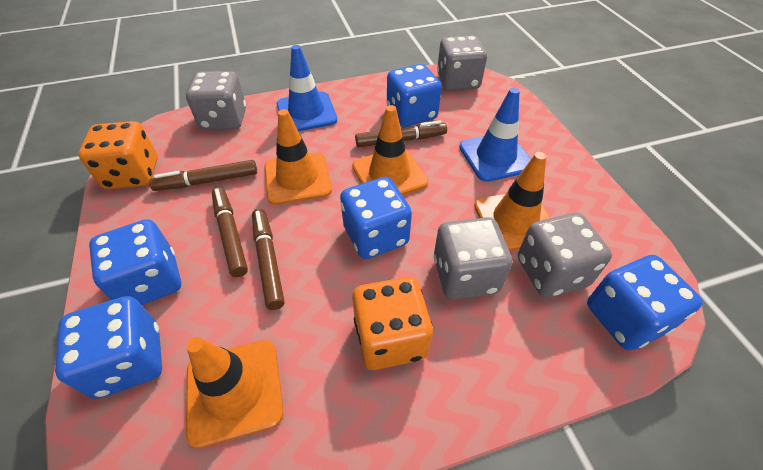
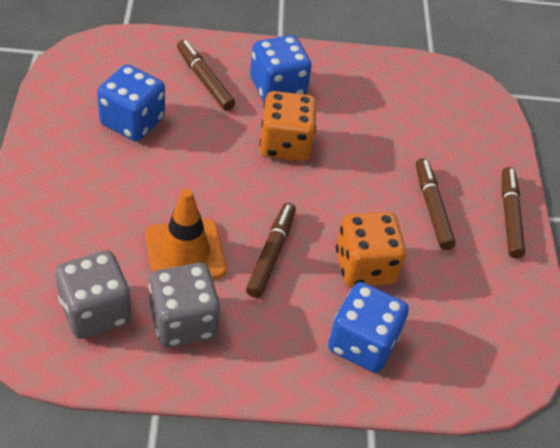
blue dice: 5 -> 3
blue traffic cone: 2 -> 0
grey dice: 4 -> 2
orange traffic cone: 4 -> 1

